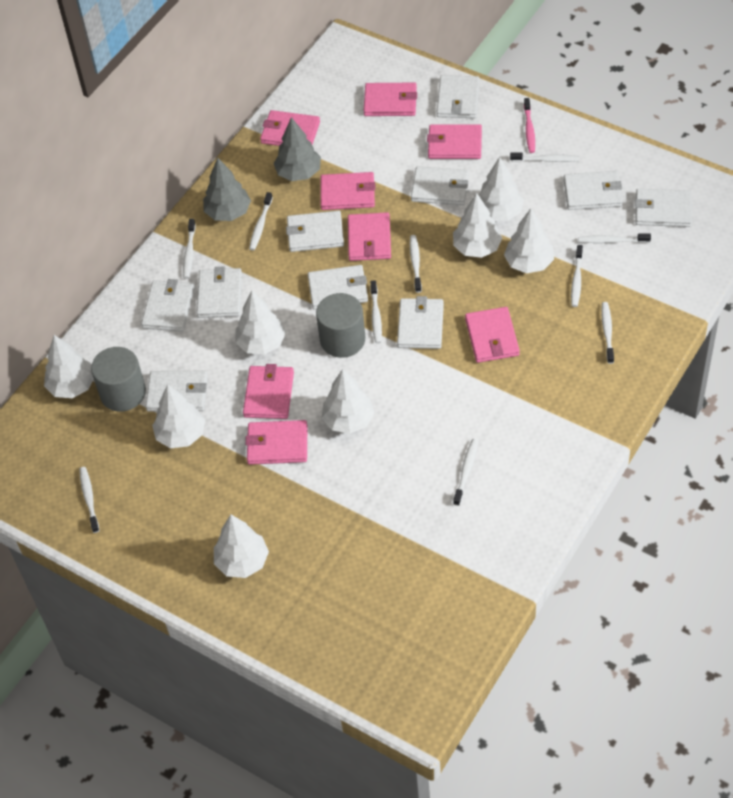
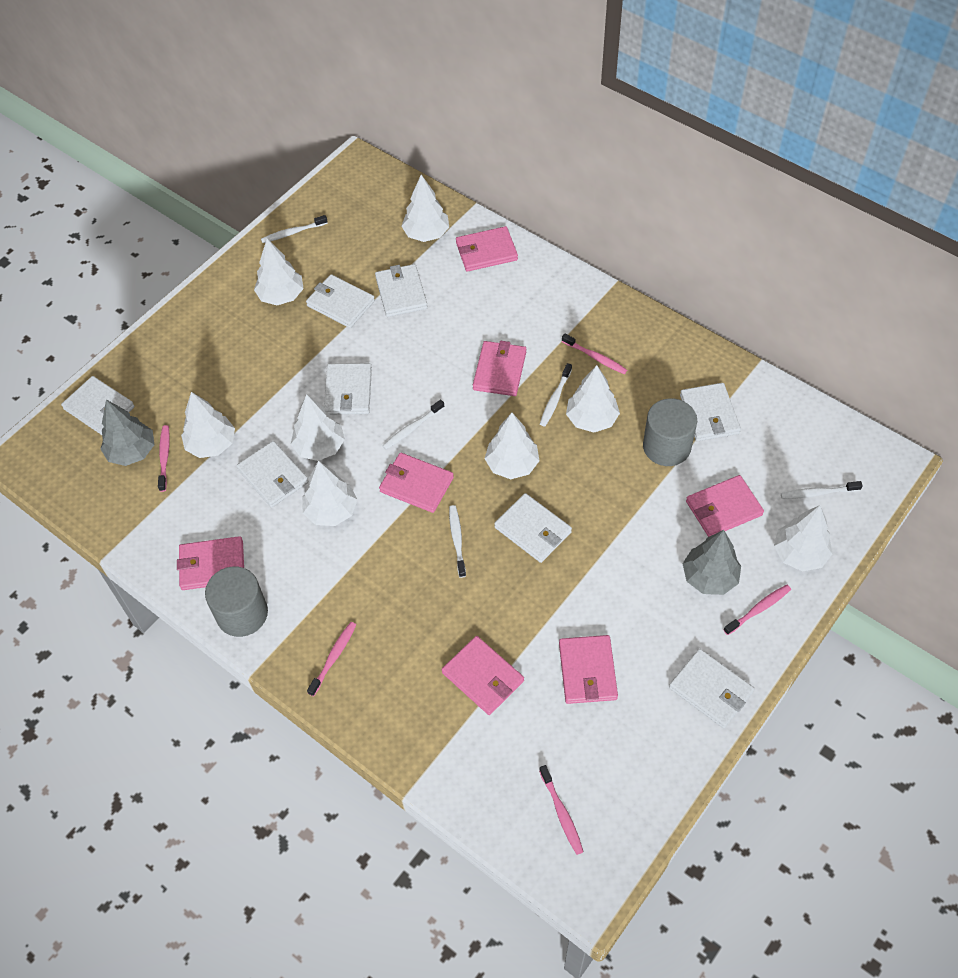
pink toothbrush: 1 -> 5
pink wallet: 8 -> 7
white toothbrush: 10 -> 5
white wallet: 10 -> 8

